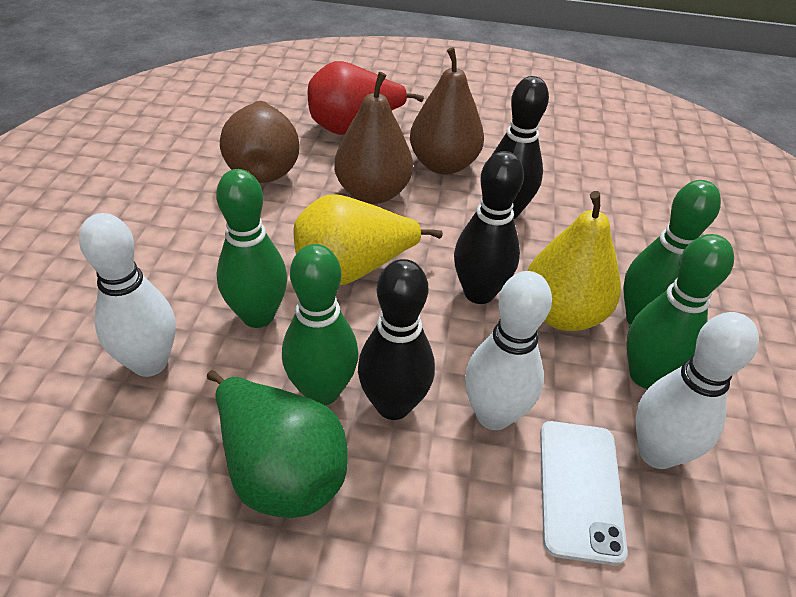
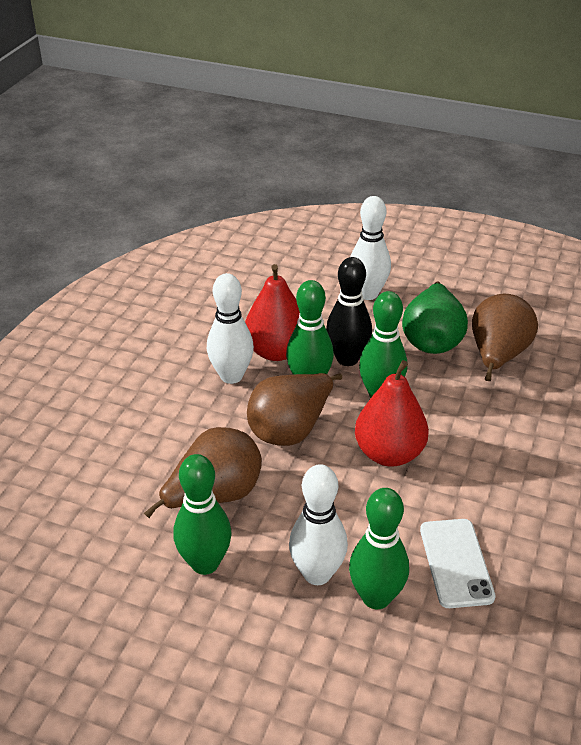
black bowling pin: 3 -> 1
red pear: 1 -> 2
yellow pear: 2 -> 0

